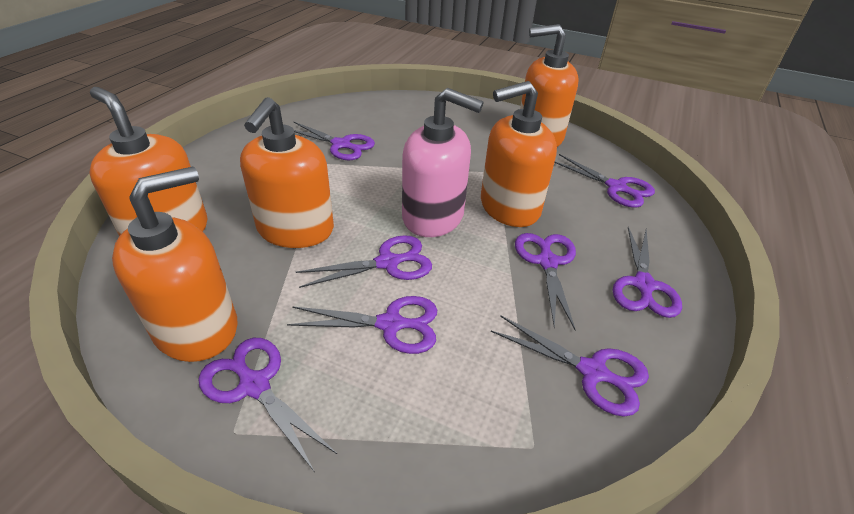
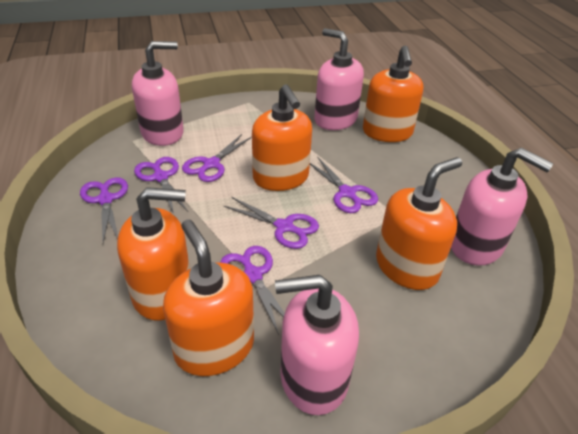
pink soap dispenser: 1 -> 4
purple scissors: 8 -> 6

